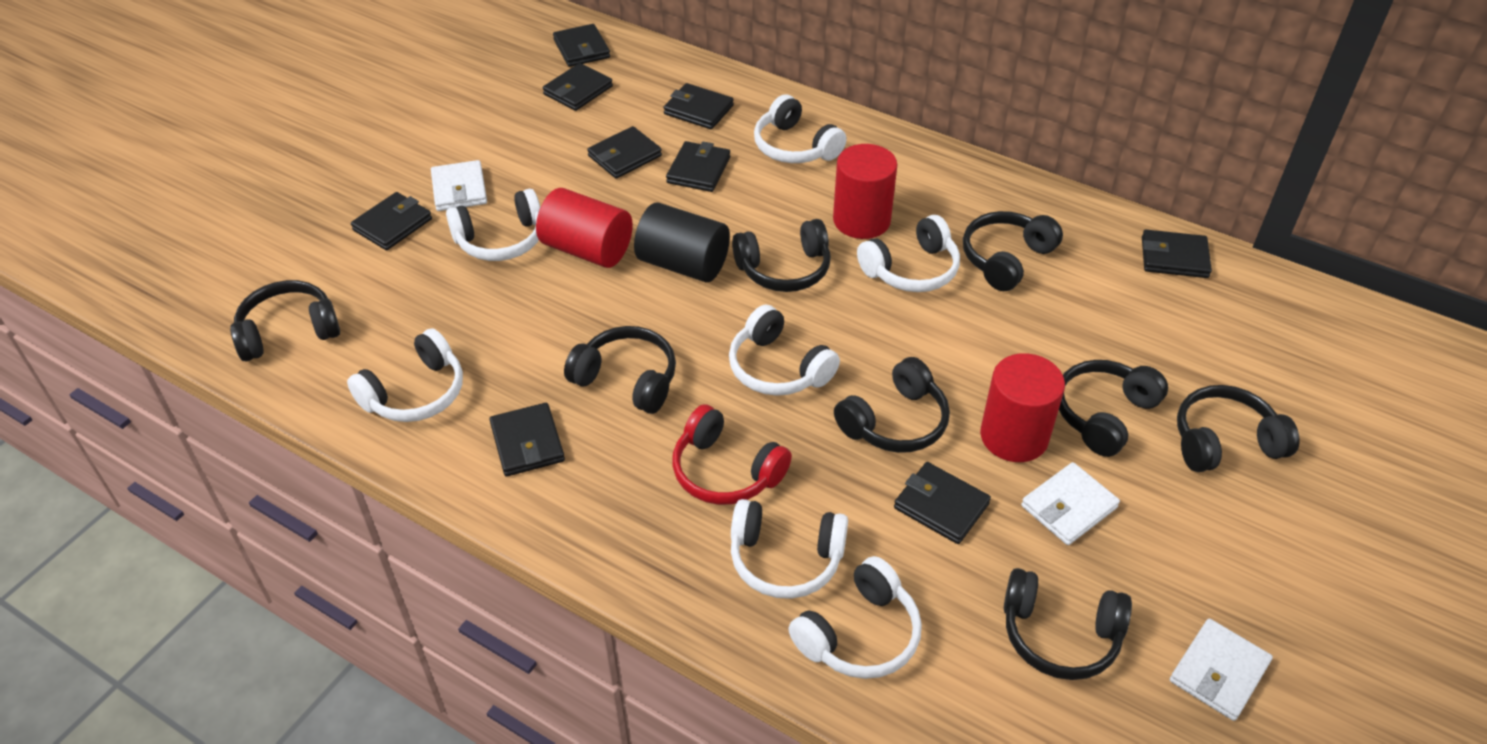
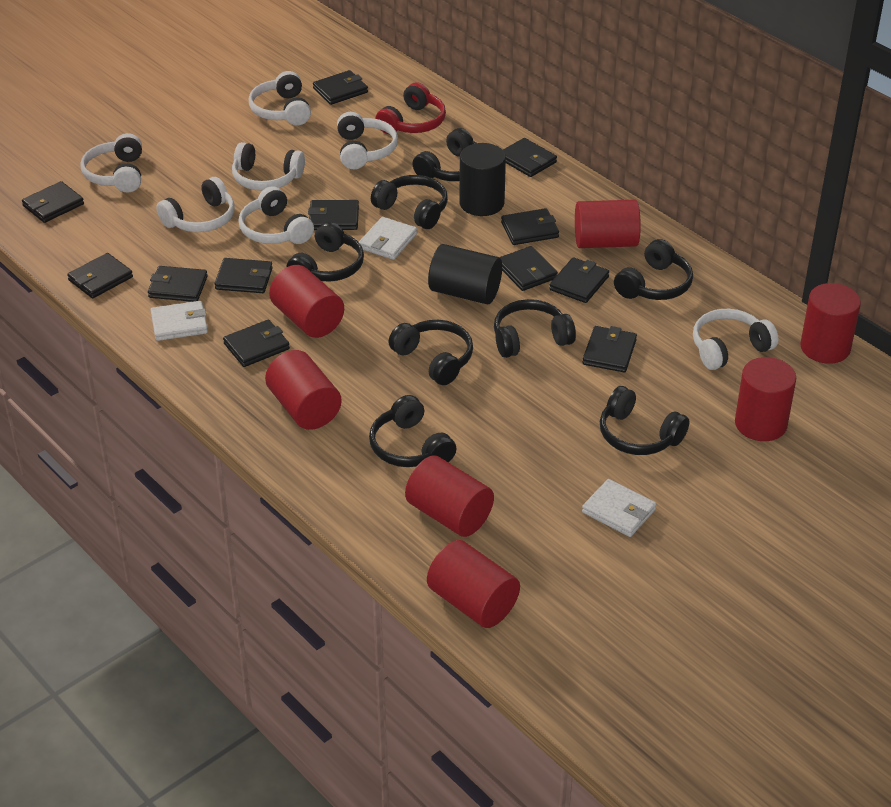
black cylinder: 1 -> 2
black wallet: 9 -> 12
red cylinder: 3 -> 7

